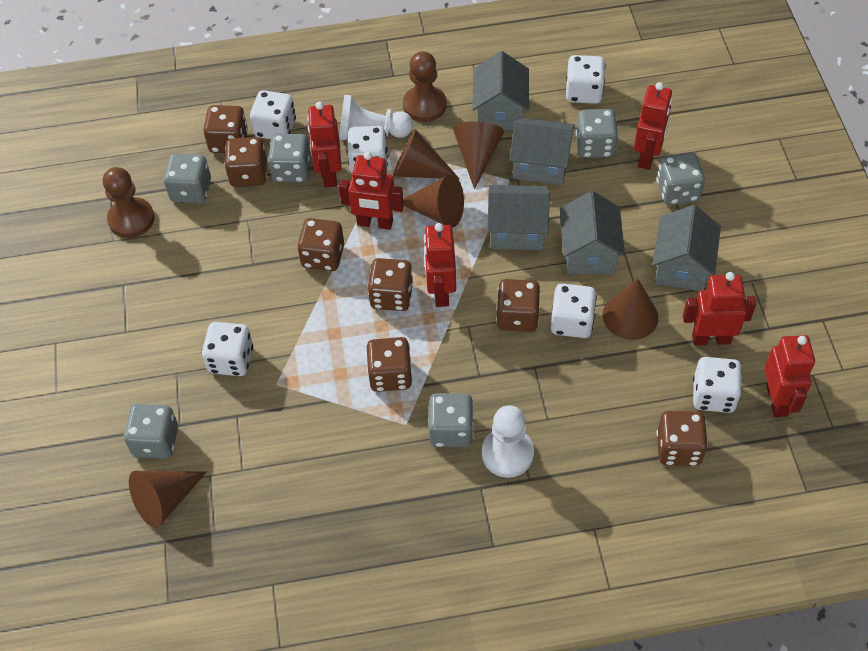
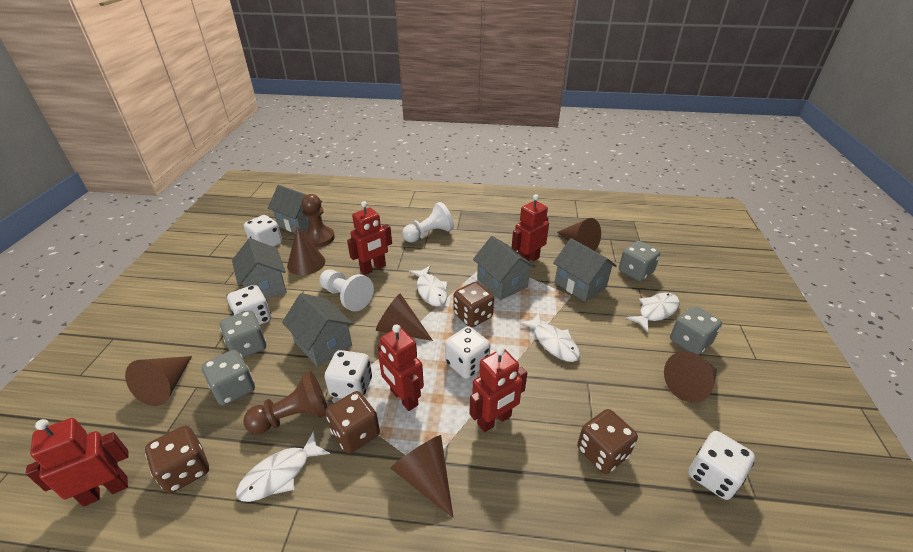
brown cone: 5 -> 6
brown dice: 7 -> 4
grey dice: 6 -> 4
red robot: 6 -> 5
white dice: 6 -> 5
white fish: 0 -> 4

